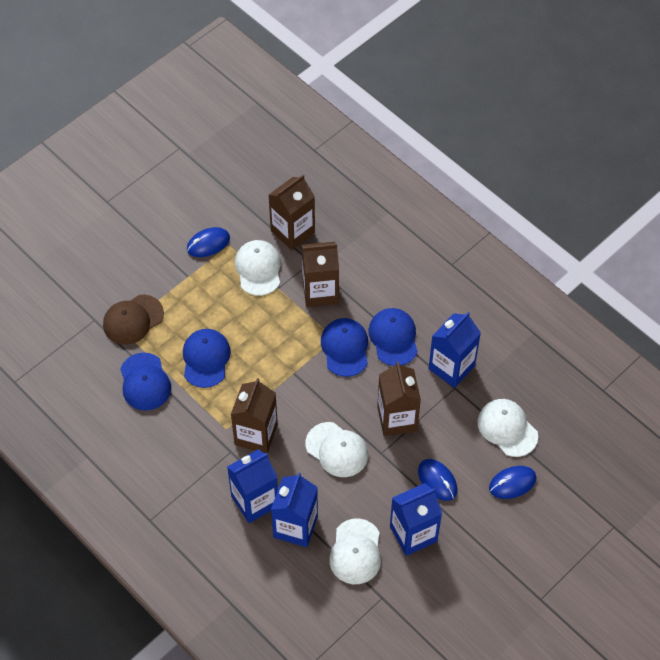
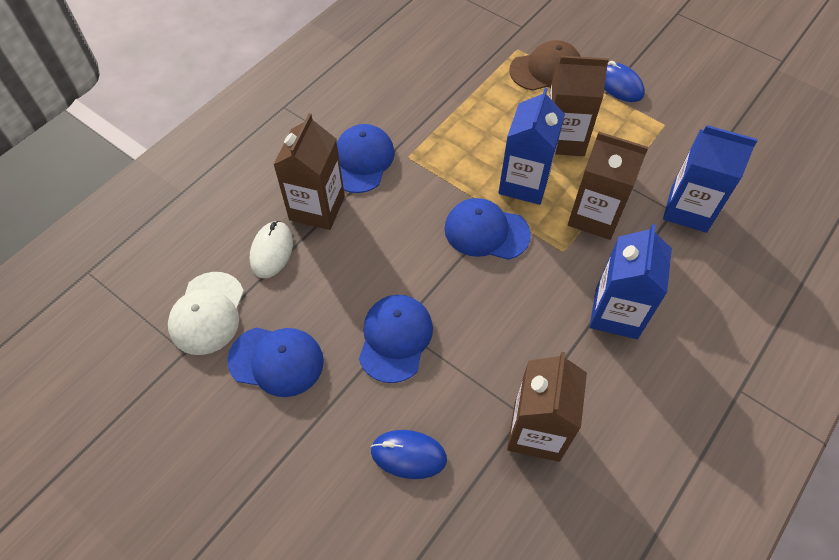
blue carton: 4 -> 3
blue mouse: 3 -> 2
white cap: 4 -> 1
white mouse: 0 -> 1

